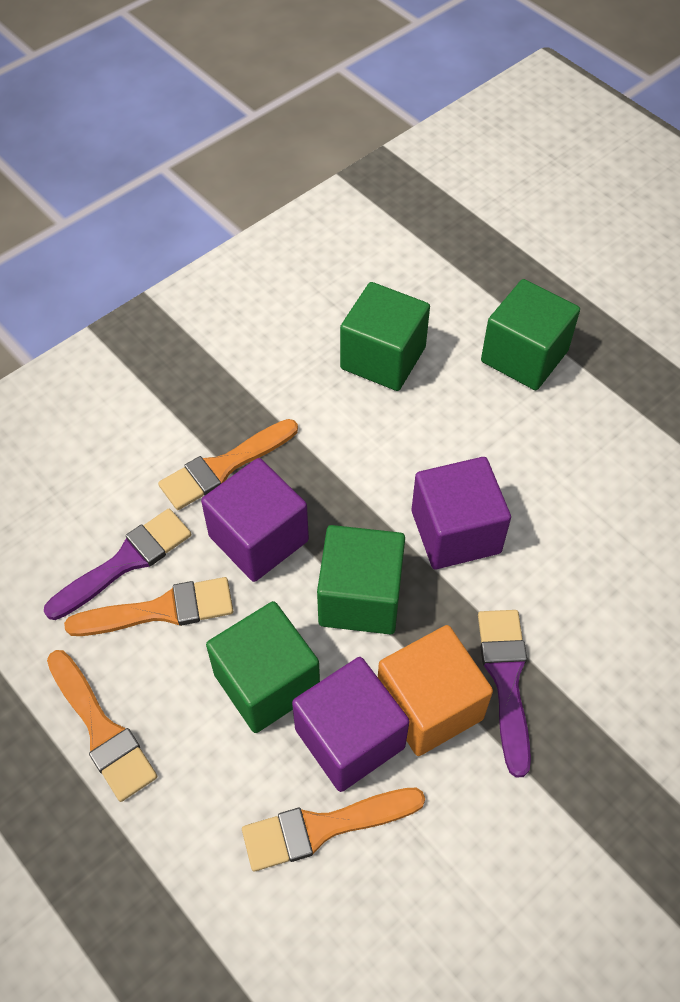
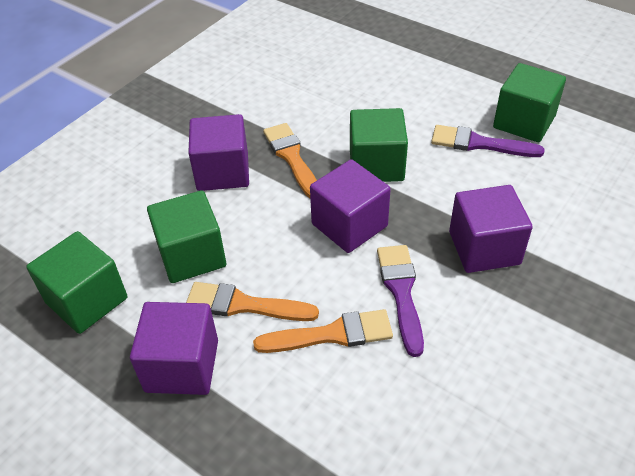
orange brush: 4 -> 3
orange cube: 1 -> 0
purple cube: 3 -> 4

